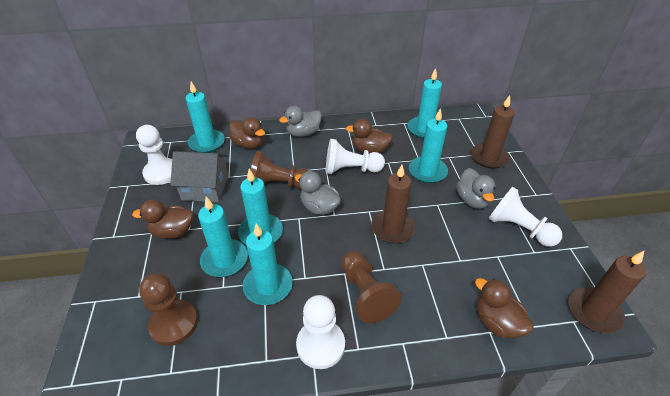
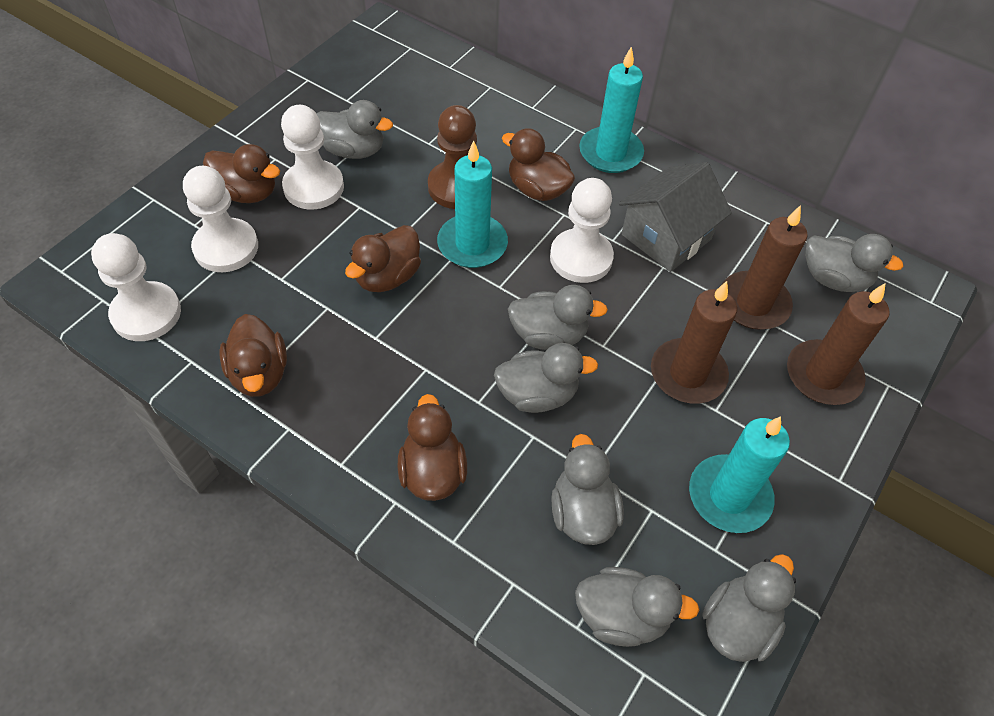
brown duck: 4 -> 5
brown pawn: 3 -> 1
grey duck: 3 -> 7
turquoise candle: 6 -> 3

